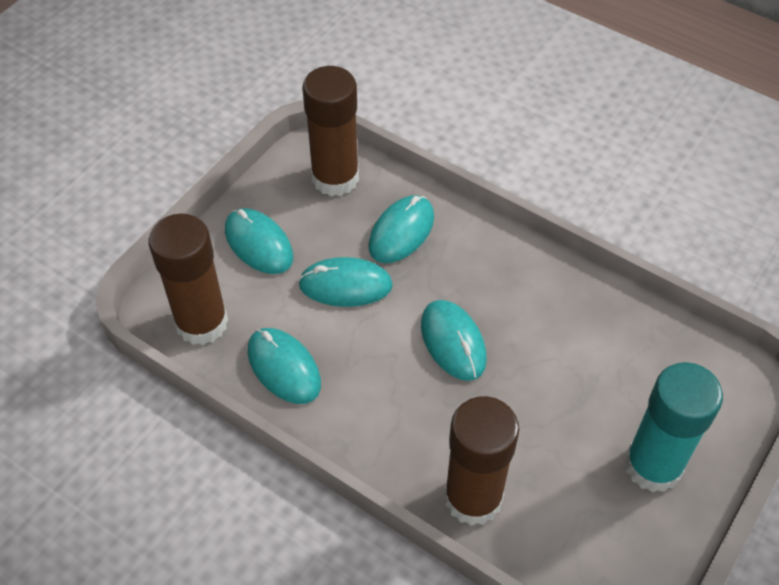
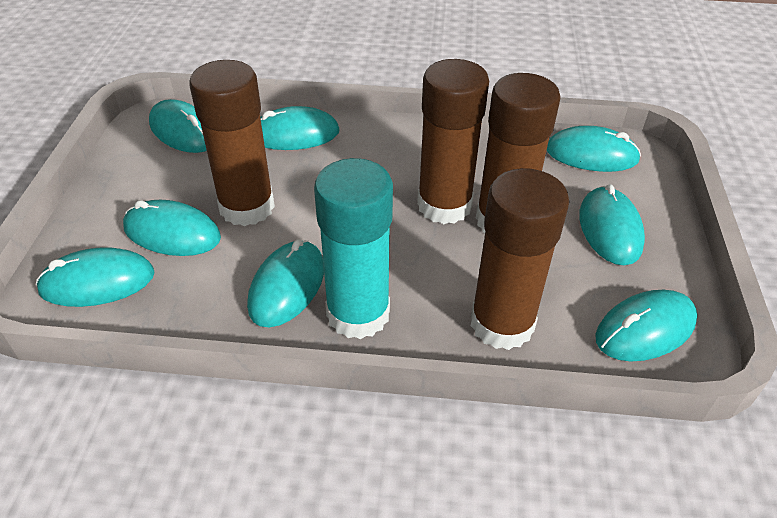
brown glue stick: 3 -> 4
turquoise mouse: 5 -> 8

